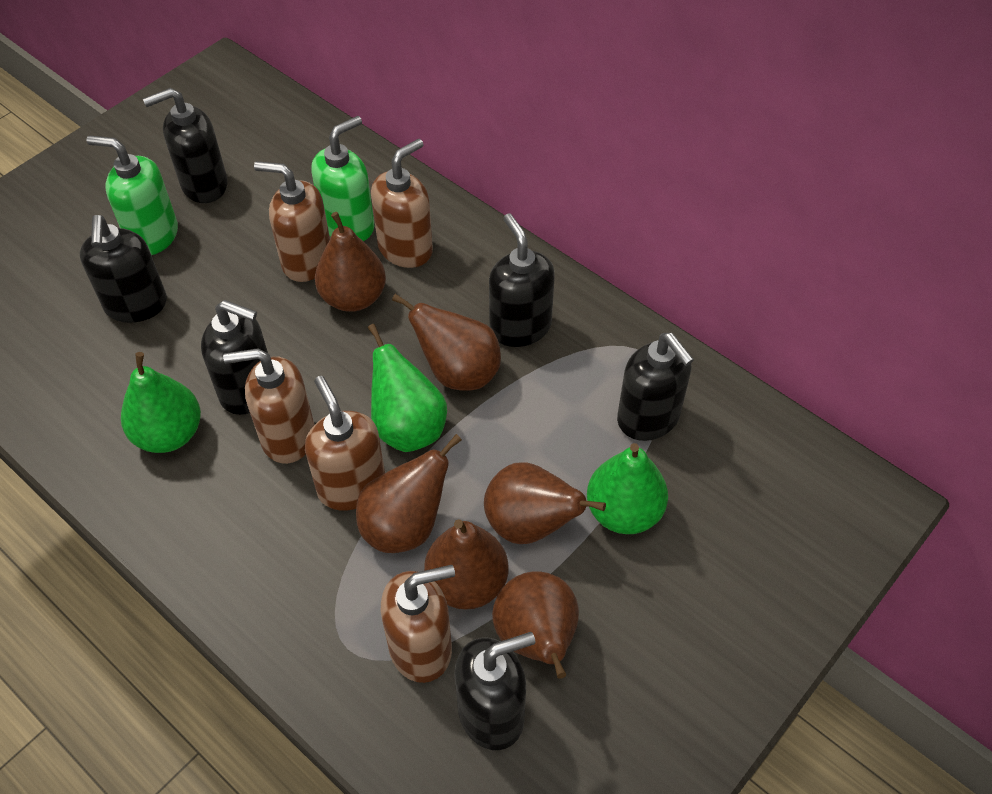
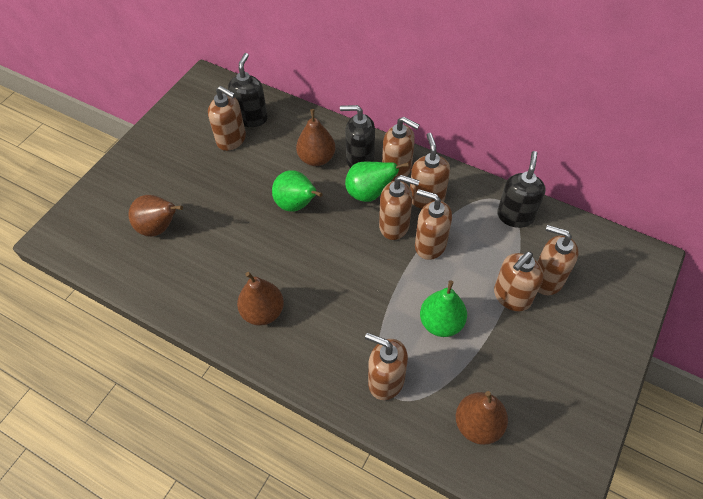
black soap dispenser: 6 -> 3
brown pear: 6 -> 4
brown soap dispenser: 5 -> 8
green soap dispenser: 2 -> 0

